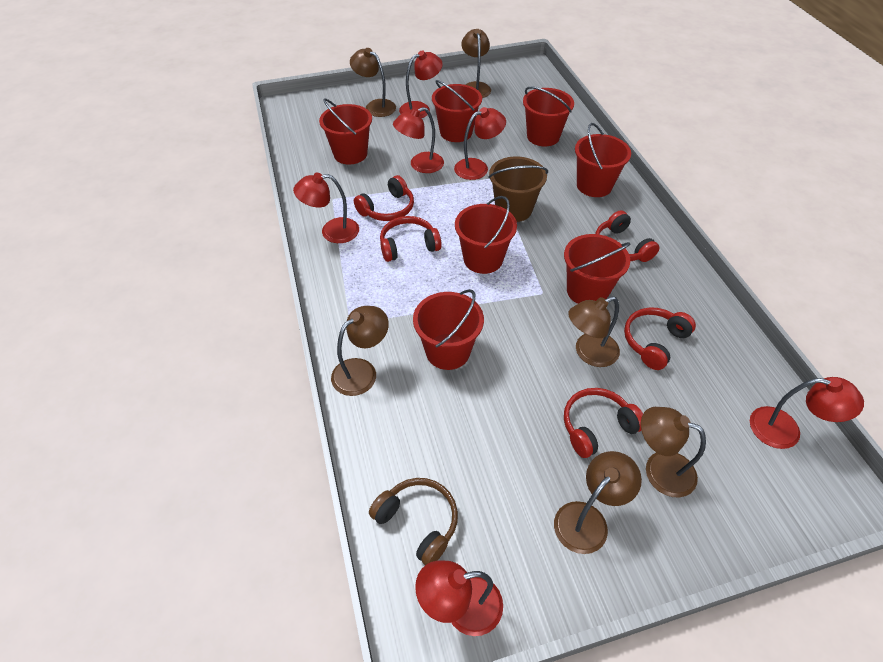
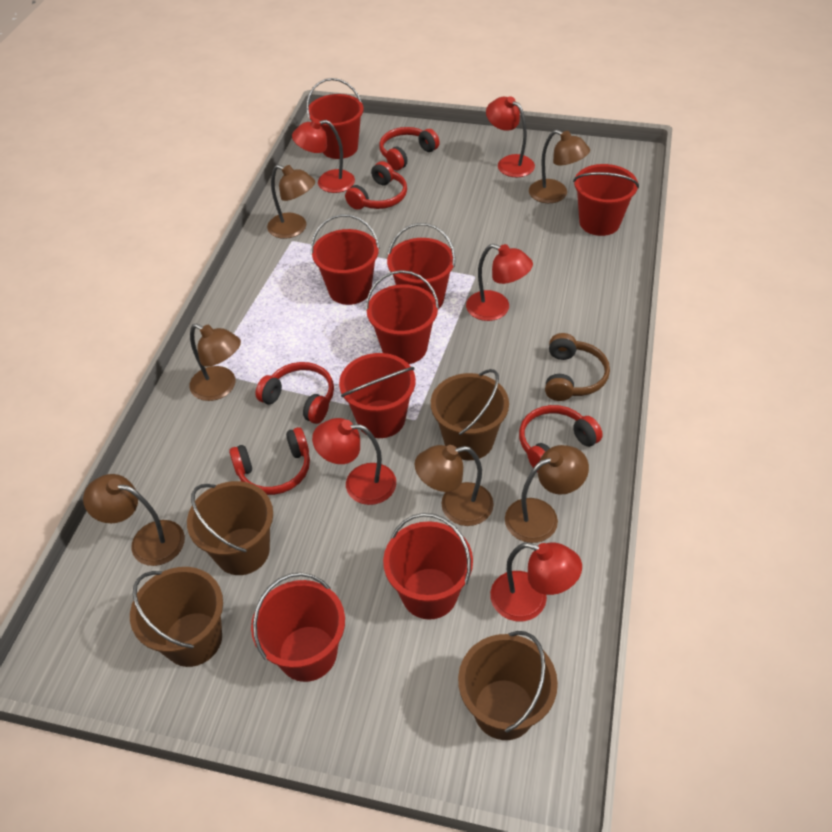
brown bucket: 1 -> 4
red bucket: 7 -> 8
red lamp: 6 -> 5

